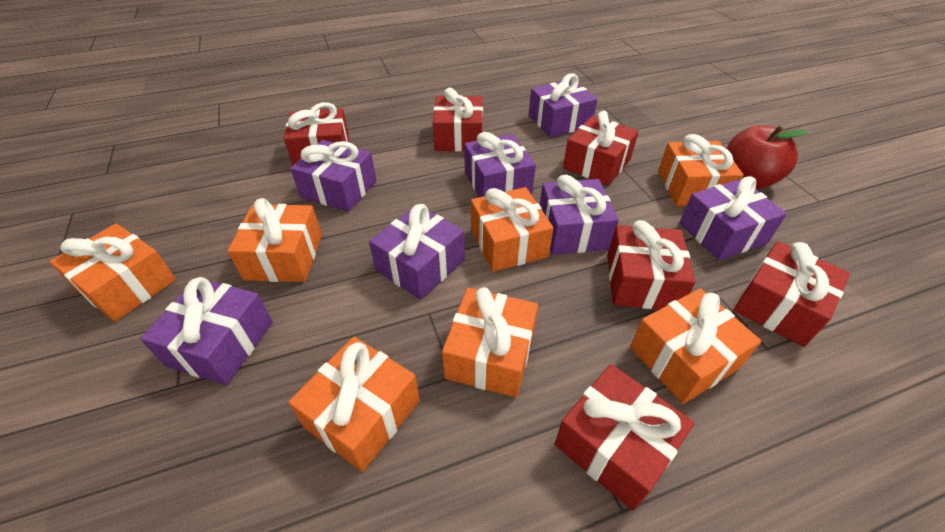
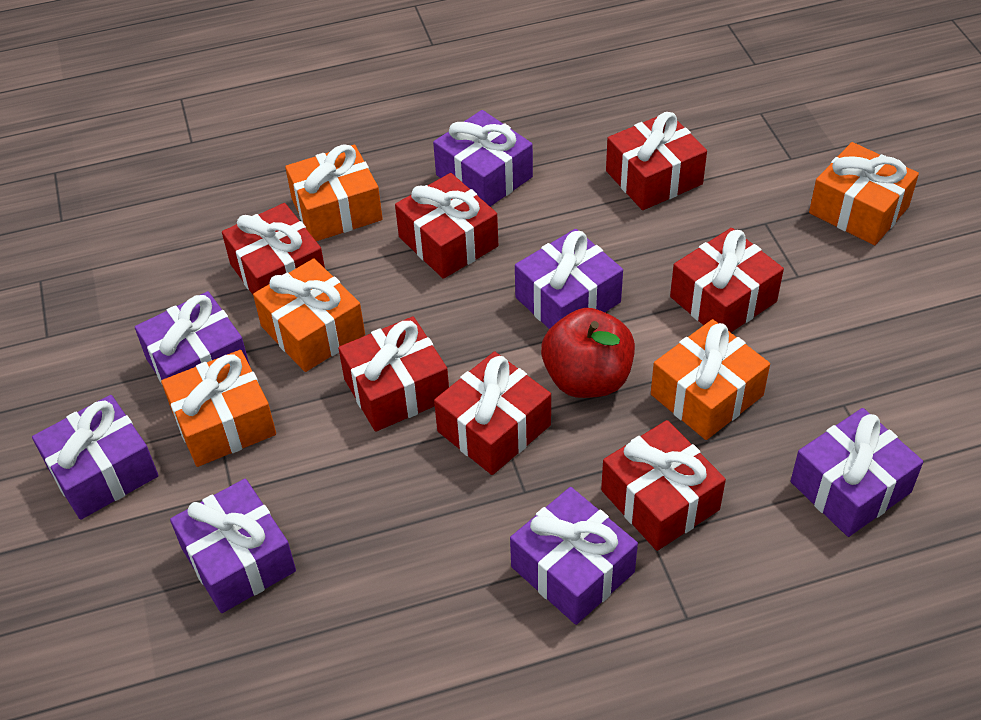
orange gift: 7 -> 5
red gift: 6 -> 7

